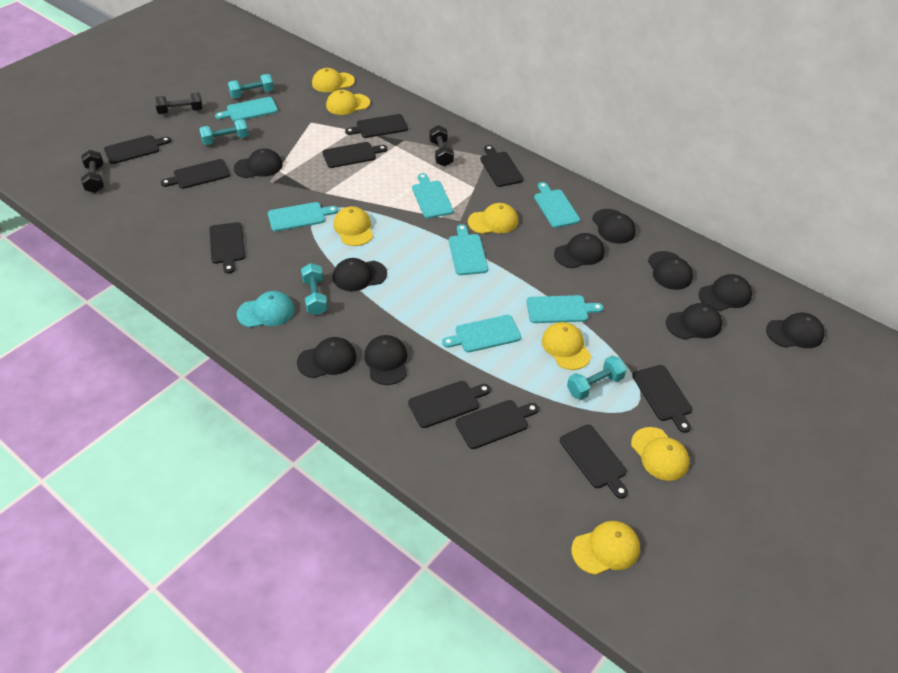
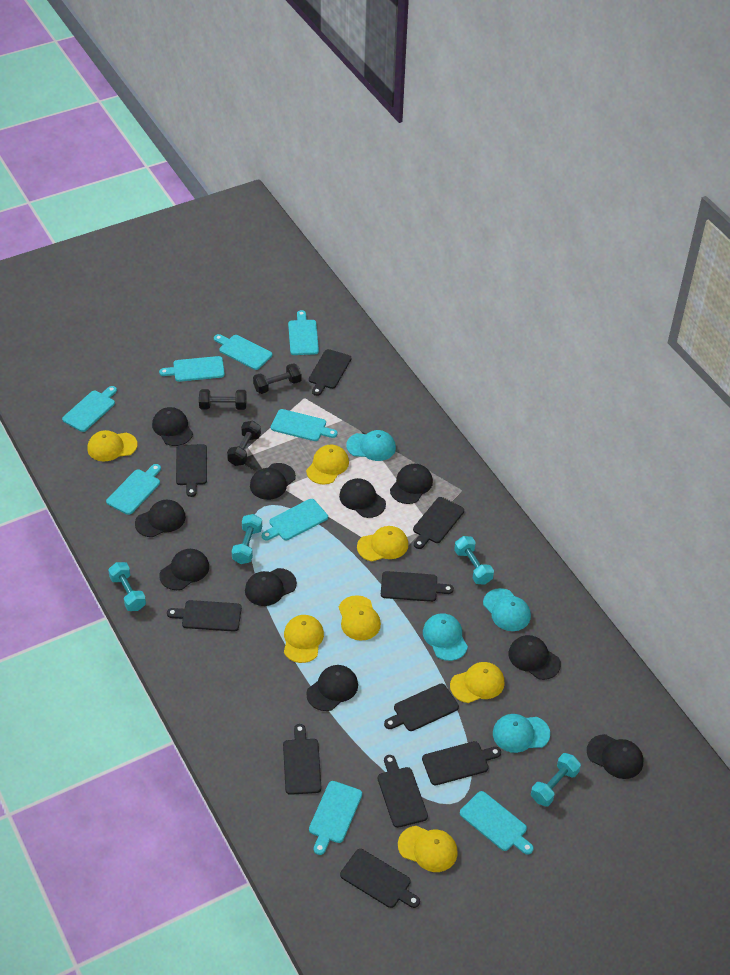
turquoise cap: 1 -> 4
turquoise cutting board: 7 -> 9

